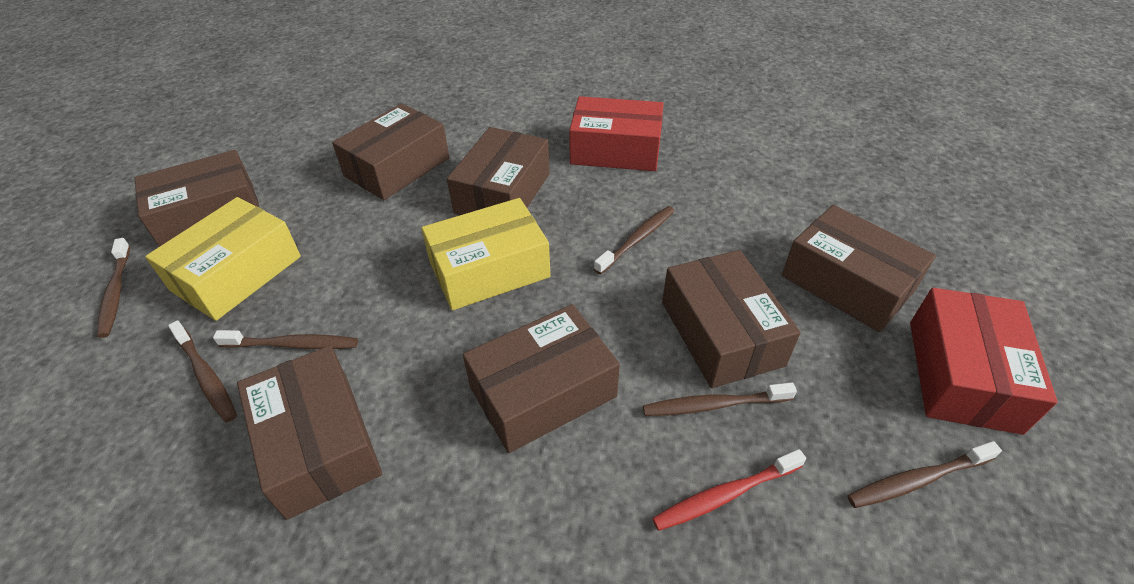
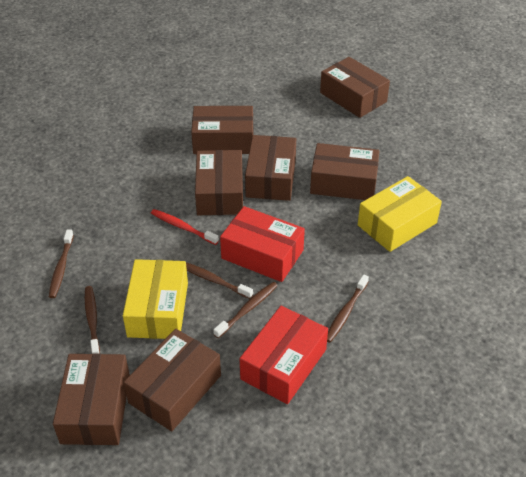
brown toothbrush: 6 -> 5

